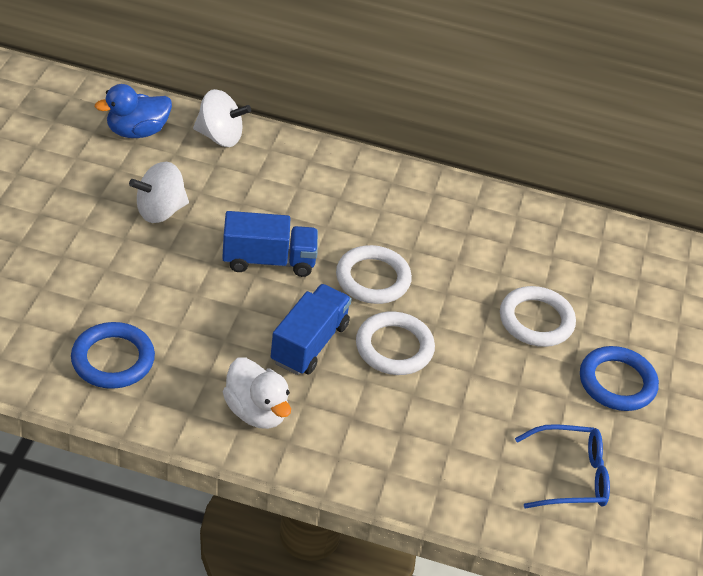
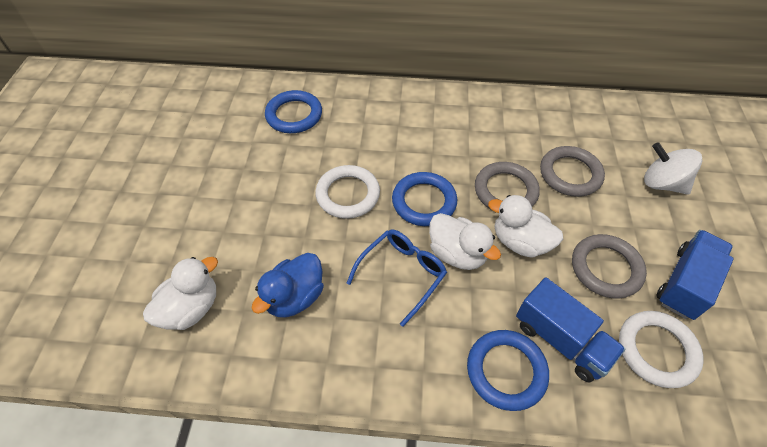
blue ring: 2 -> 3
grey ring: 0 -> 3
white duck: 1 -> 3
white ring: 3 -> 2
white spinning top: 2 -> 1

